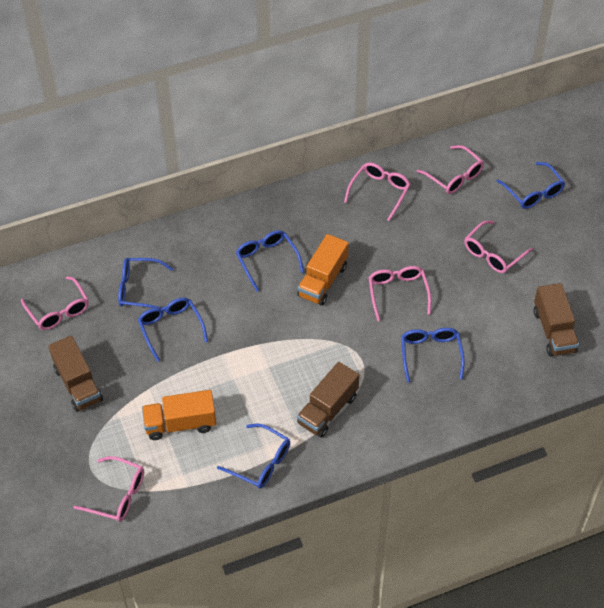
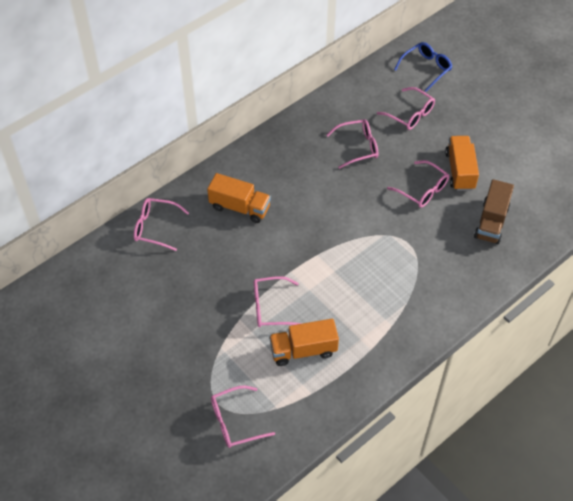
blue glasses: 6 -> 1
brown truck: 3 -> 1
orange truck: 2 -> 3

